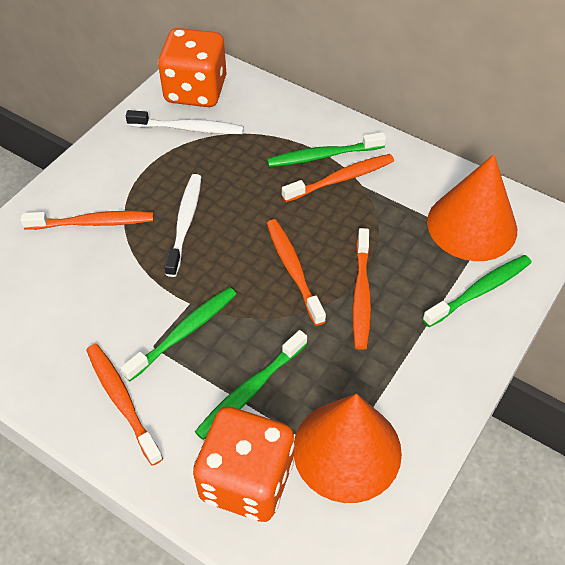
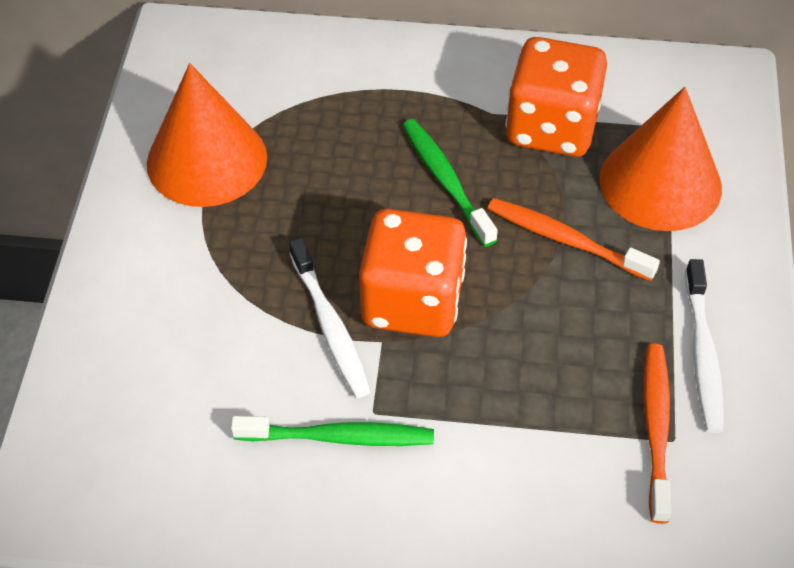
green toothbrush: 4 -> 2
orange toothbrush: 5 -> 2

